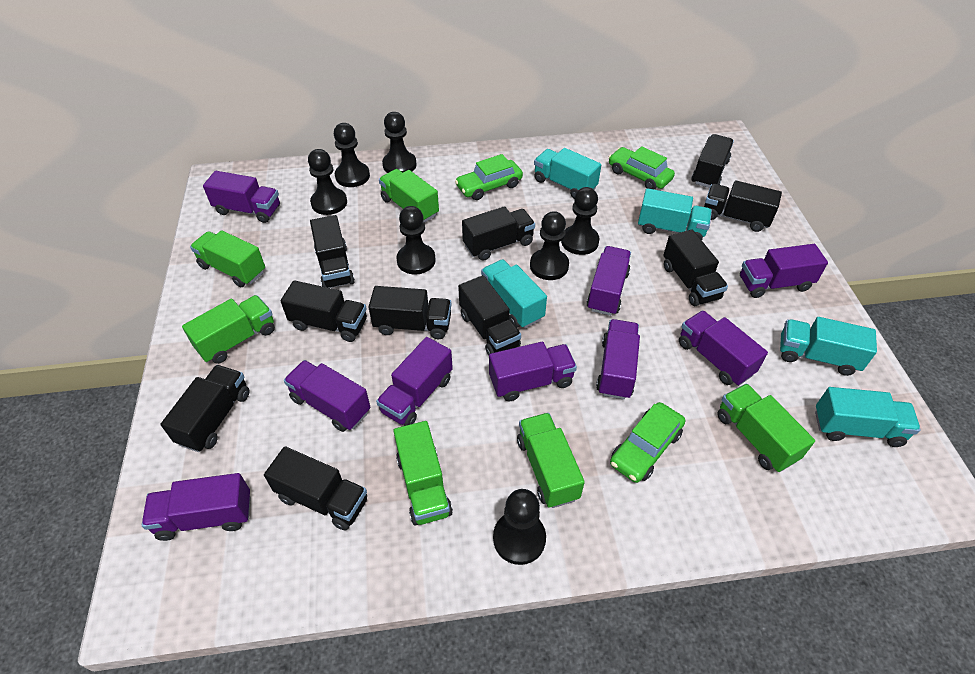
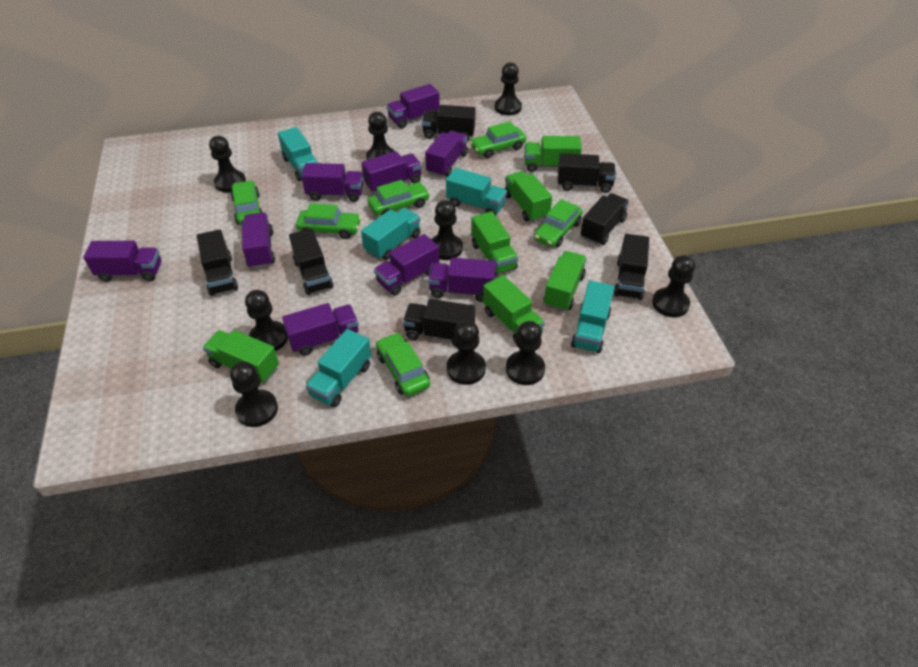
black pawn: 7 -> 9
black truck: 10 -> 7
green car: 3 -> 6

